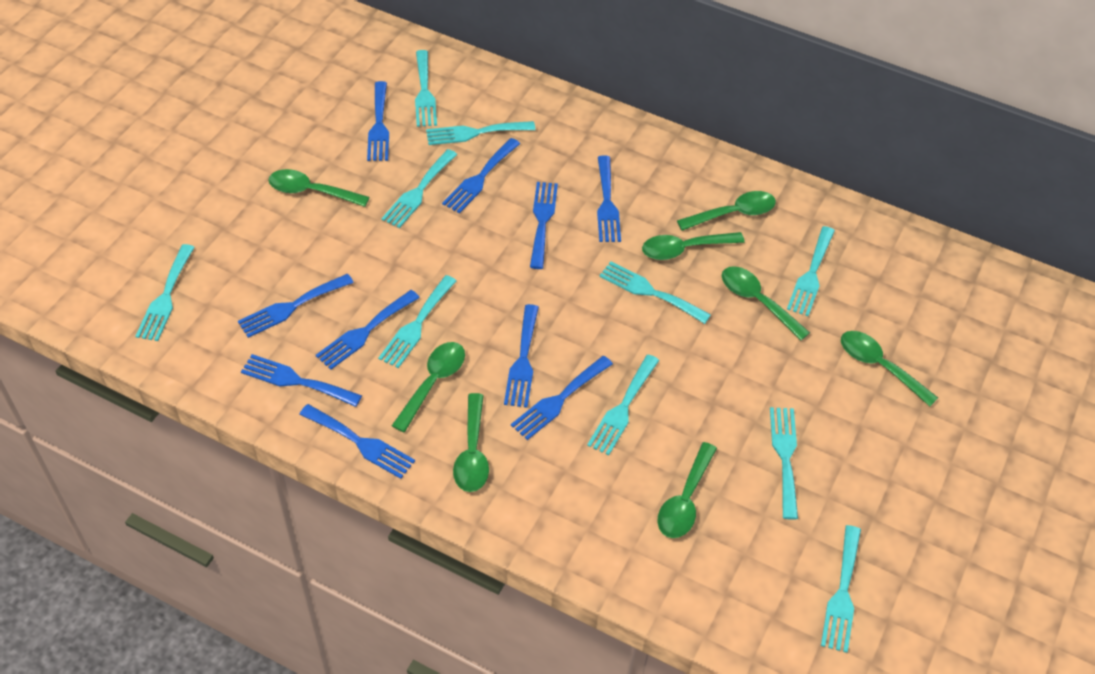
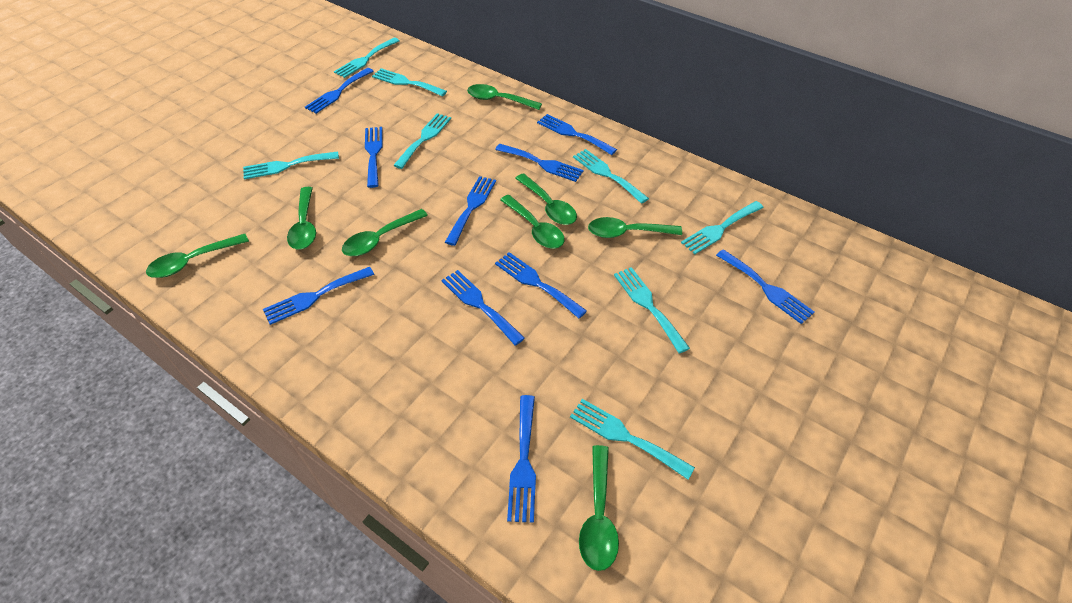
turquoise fork: 10 -> 8

